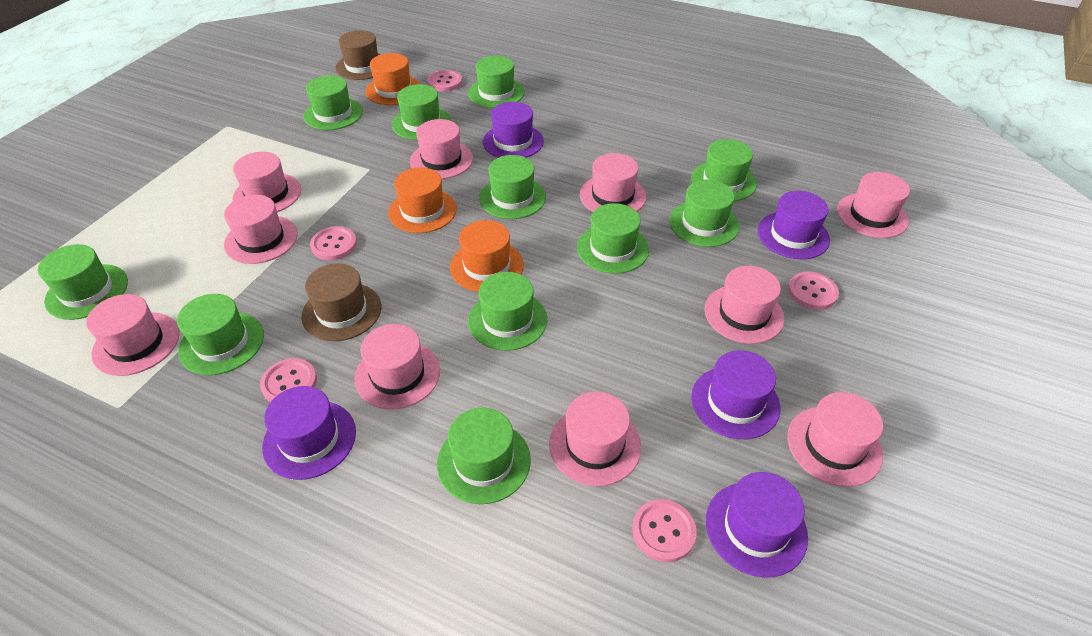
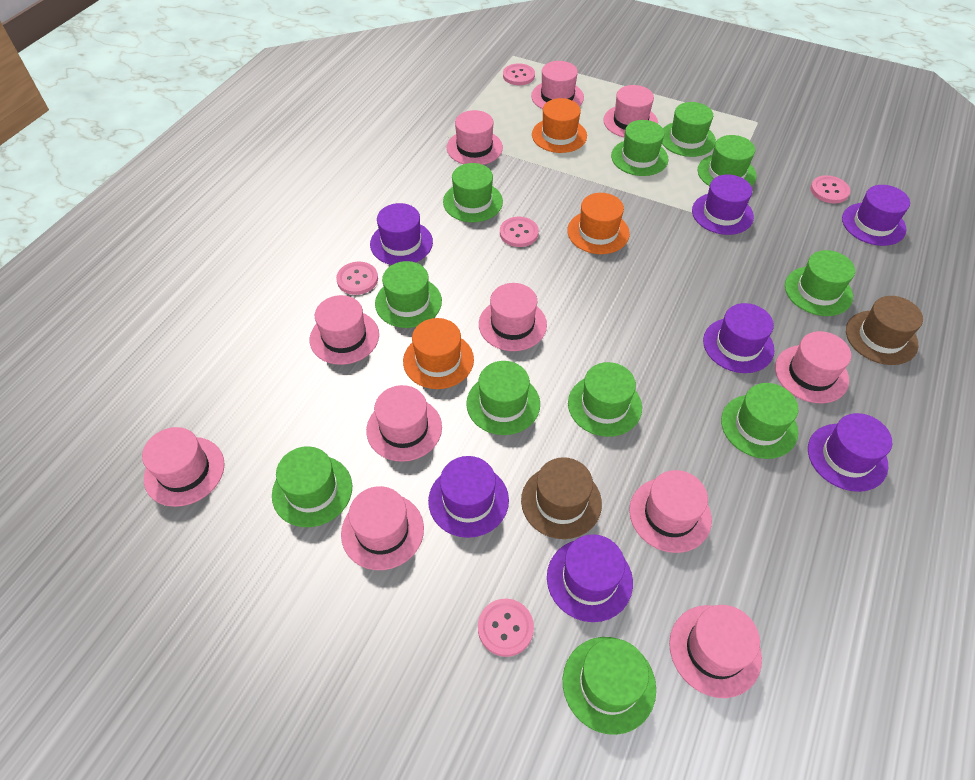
pink hat: 10 -> 11
purple hat: 5 -> 7

